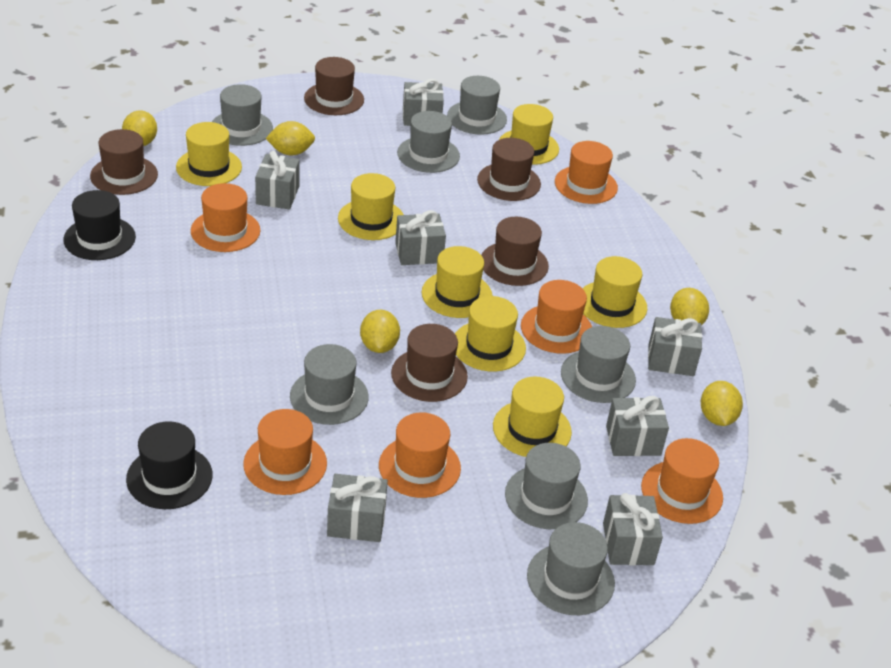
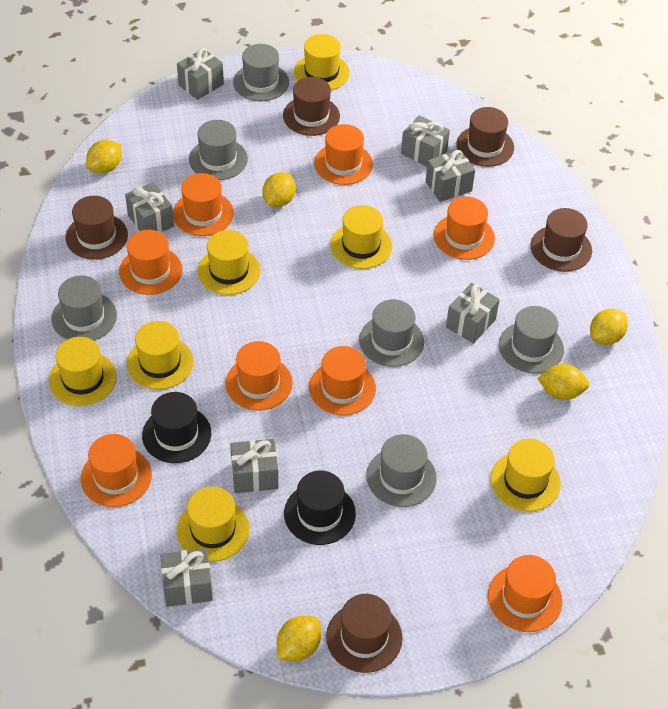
grey hat: 7 -> 6
orange hat: 6 -> 8

